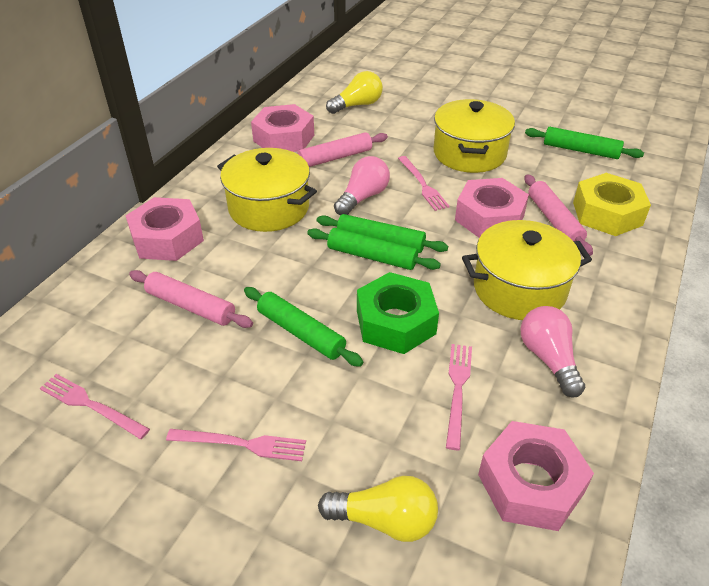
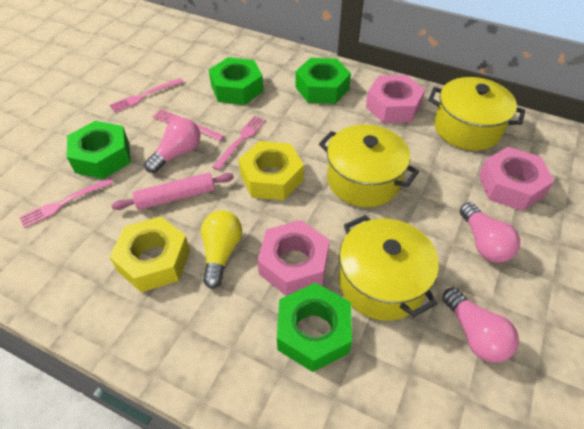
green nut: 1 -> 4
green rolling pin: 4 -> 0
pink light bulb: 2 -> 3
pink nut: 4 -> 3
pink rolling pin: 3 -> 1
yellow light bulb: 2 -> 1
yellow nut: 1 -> 2

